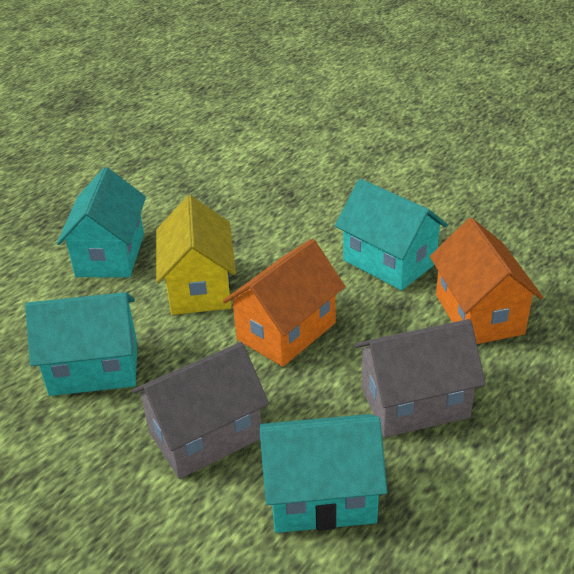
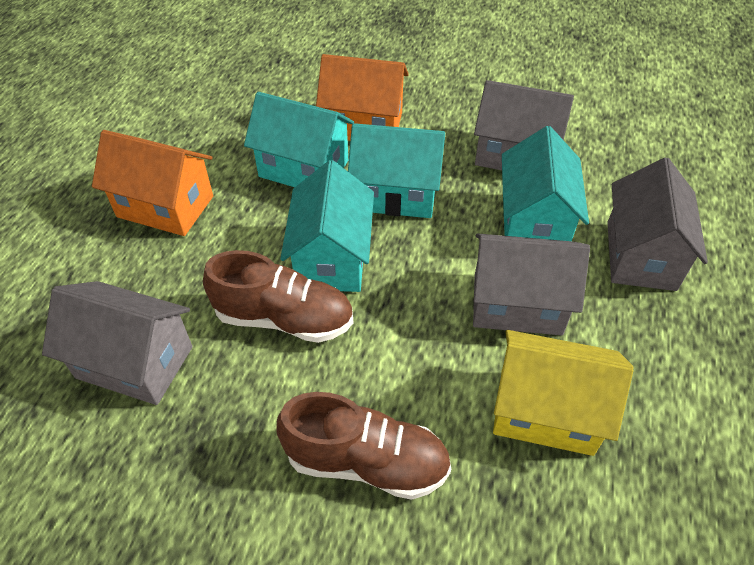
brown shoe: 0 -> 2
grey house: 2 -> 4

